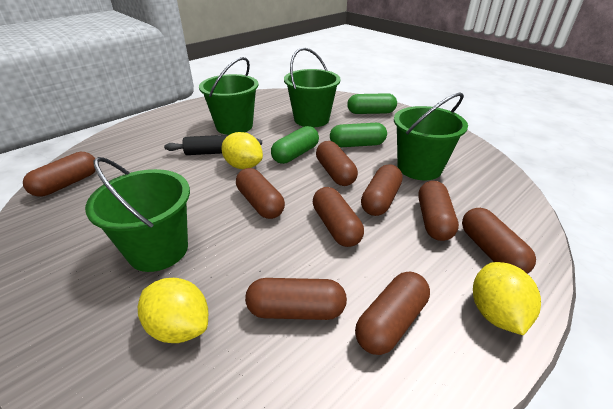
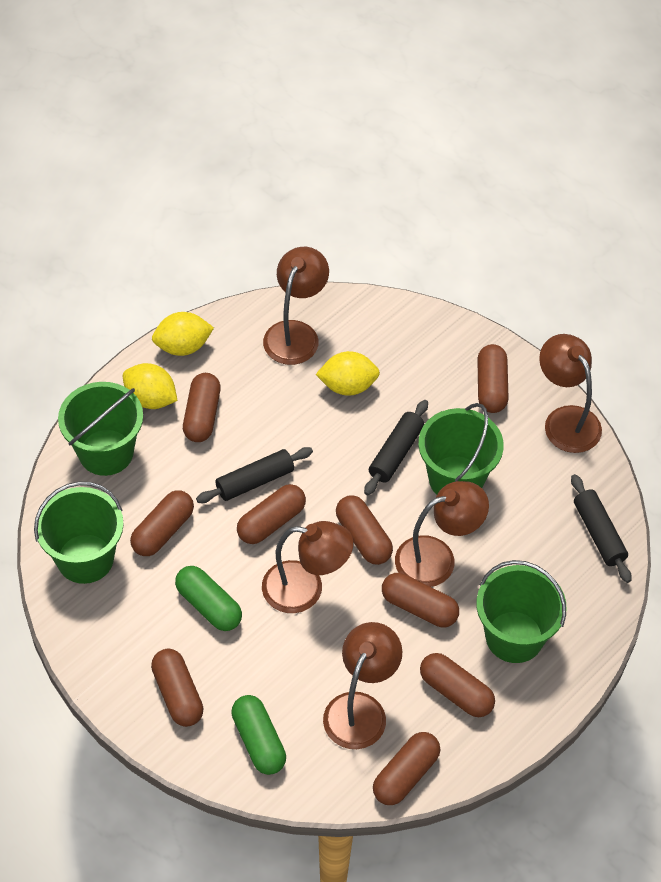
black rolling pin: 1 -> 3
brown lamp: 0 -> 5
green capsule: 3 -> 2

